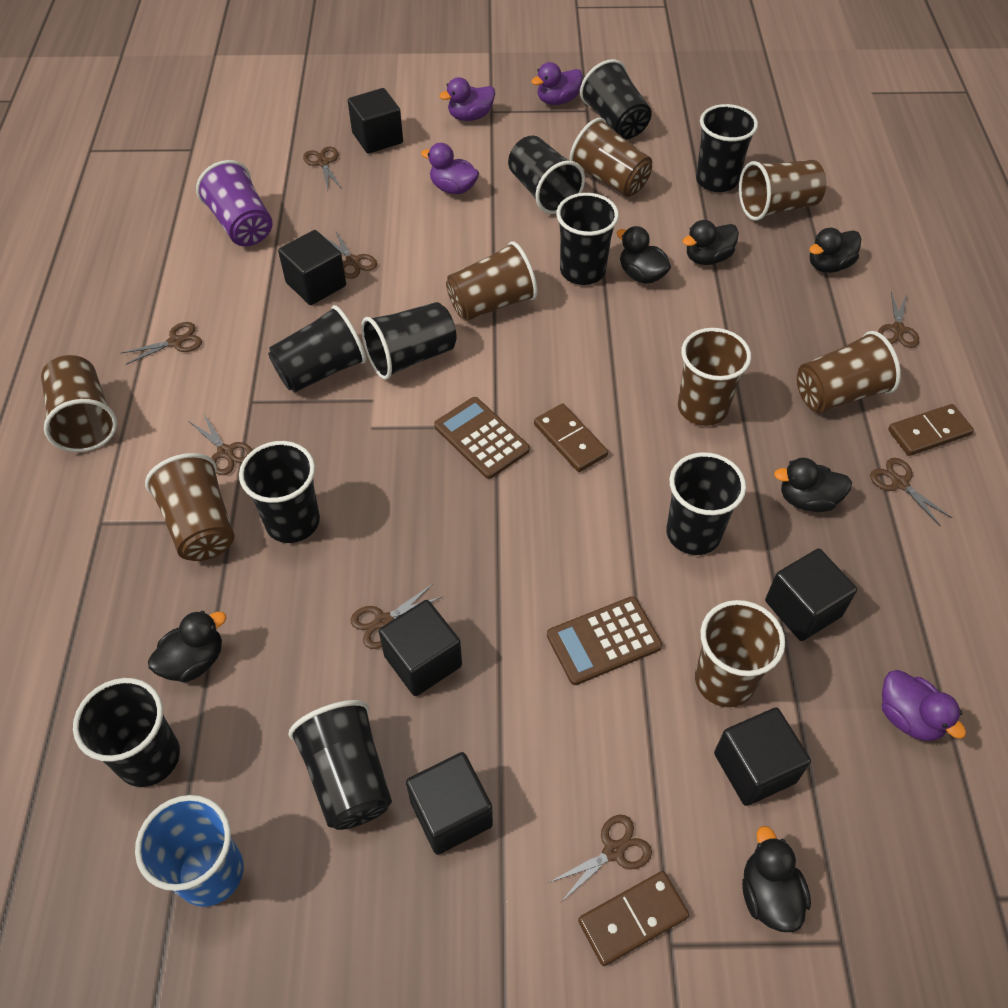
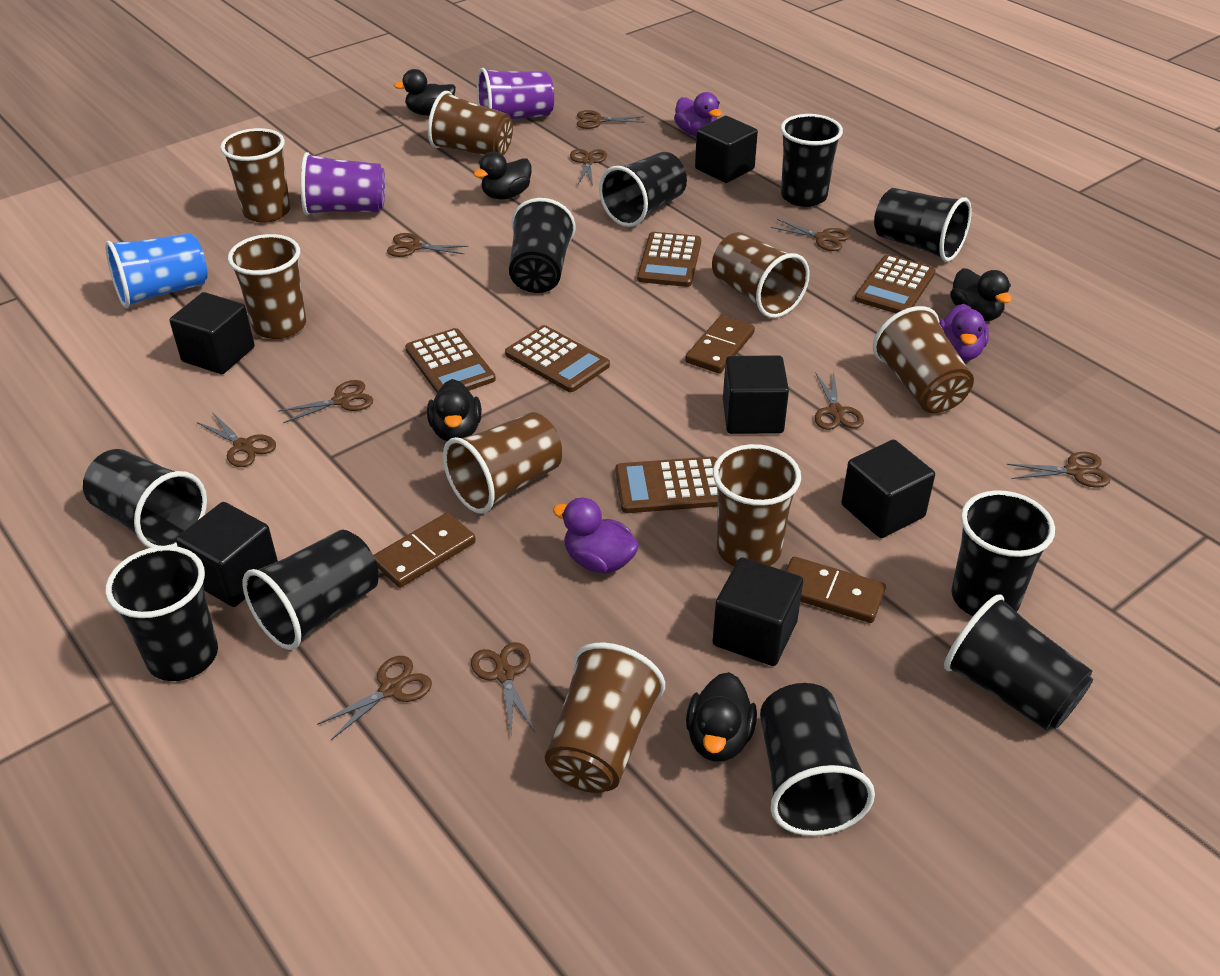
black duck: 6 -> 5
brown calculator: 2 -> 5
brown scissors: 8 -> 10
purple cup: 1 -> 2
purple duck: 4 -> 3

